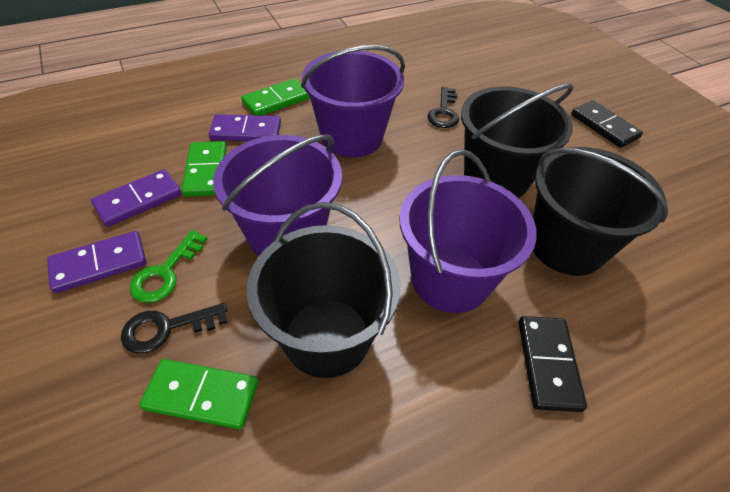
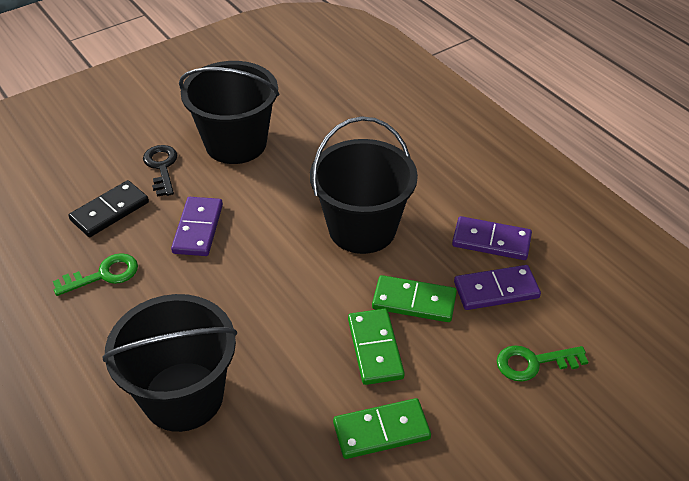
black domino: 2 -> 1
black key: 2 -> 1
green key: 1 -> 2
purple bucket: 3 -> 0

